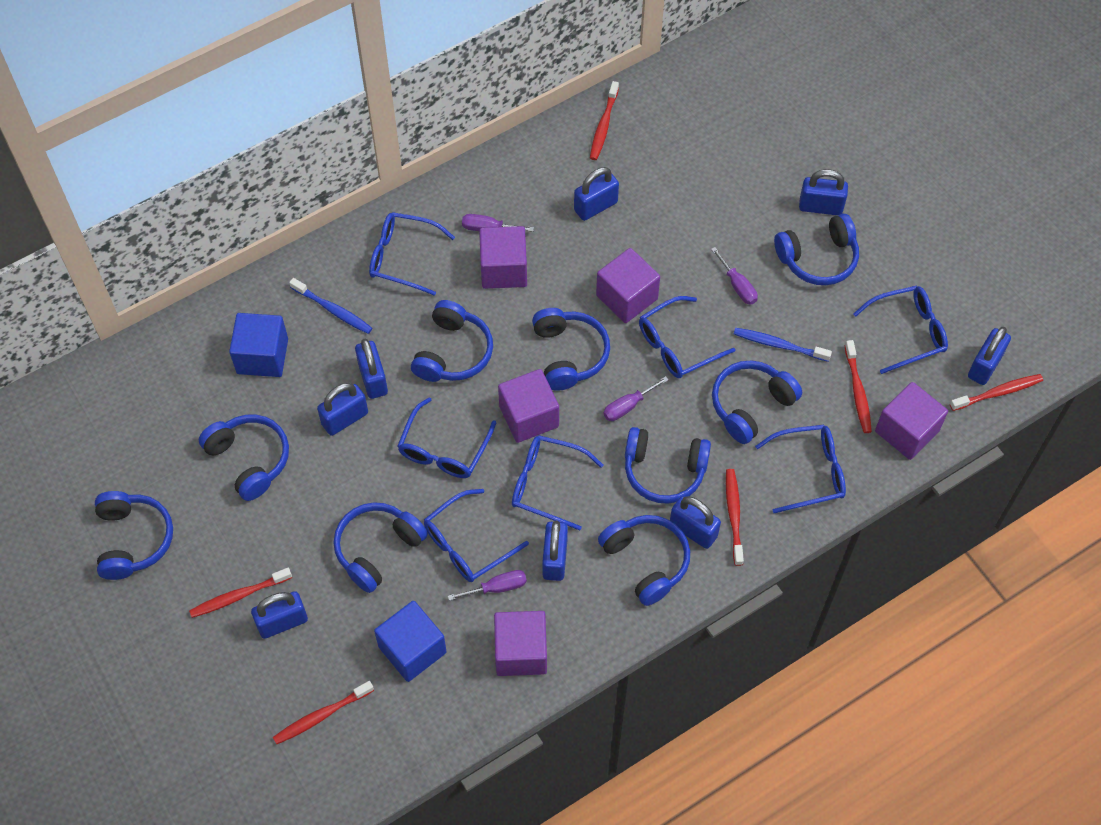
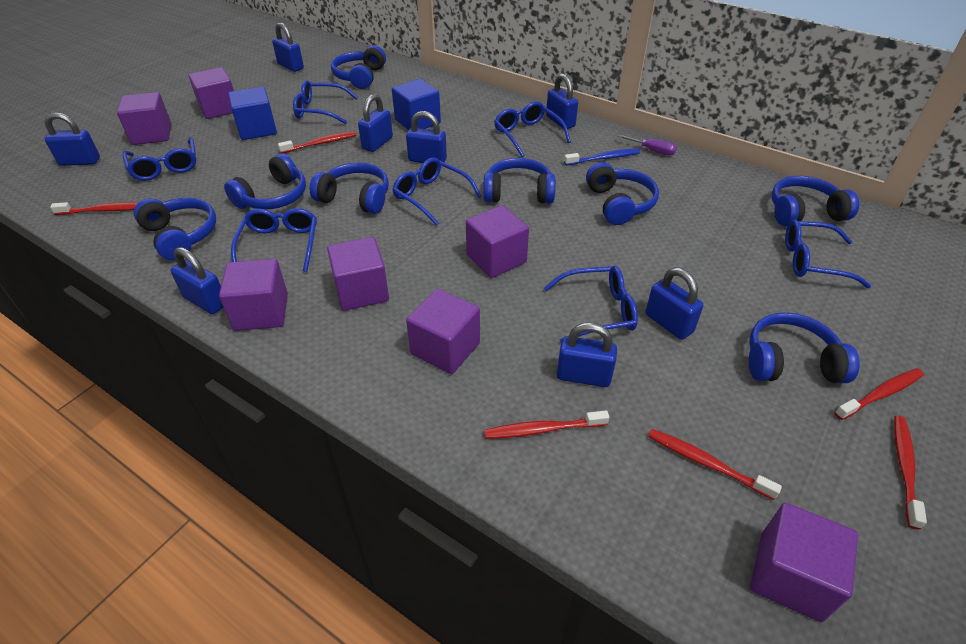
blue headphones: 9 -> 8
blue toothbrush: 2 -> 1
purple cube: 5 -> 7
purple screwdriver: 4 -> 1

